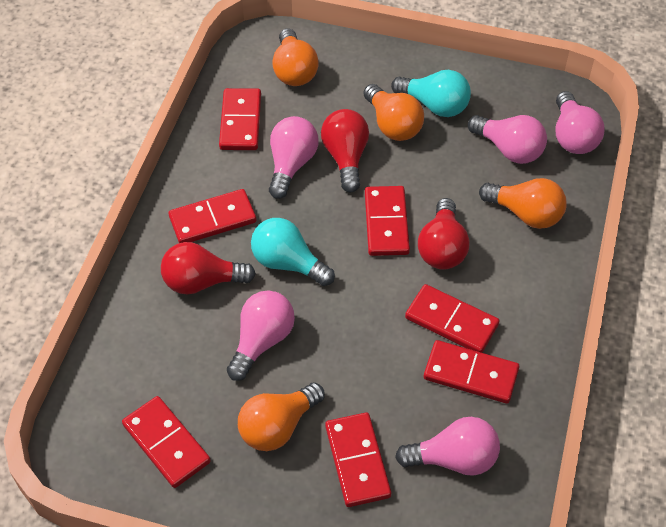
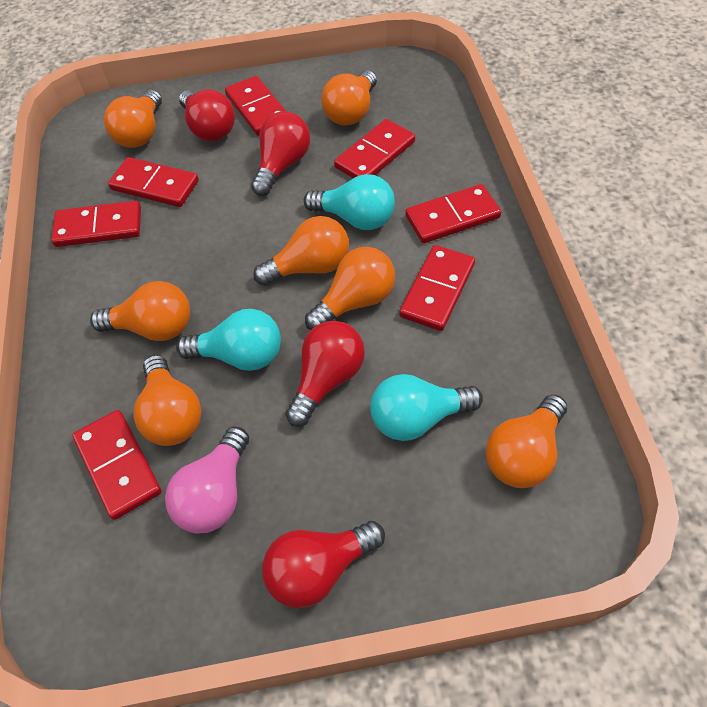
orange light bulb: 4 -> 7
pink light bulb: 5 -> 1
red light bulb: 3 -> 4
turquoise light bulb: 2 -> 3

